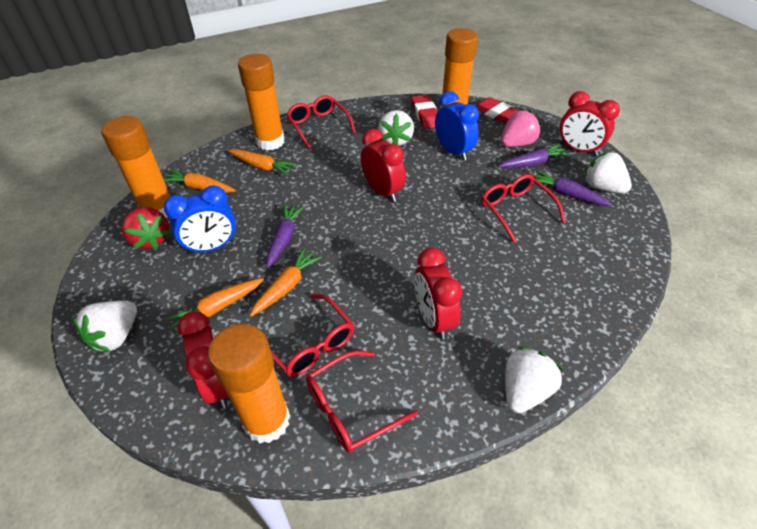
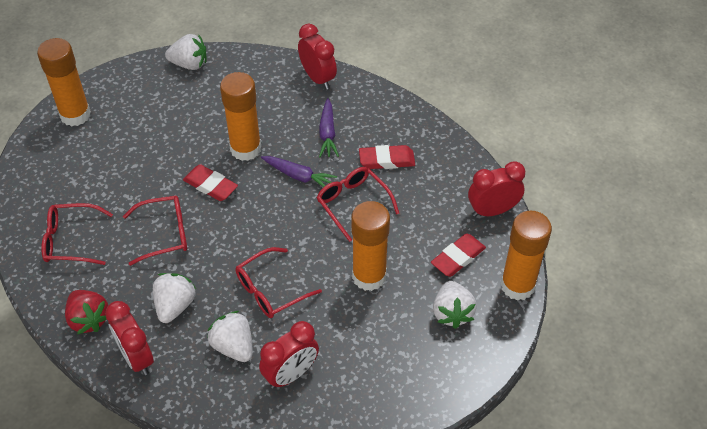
blue clock: 2 -> 0
orange carrot: 4 -> 0
pink strawberry: 1 -> 0
purple carrot: 3 -> 2
red eraser: 2 -> 3

